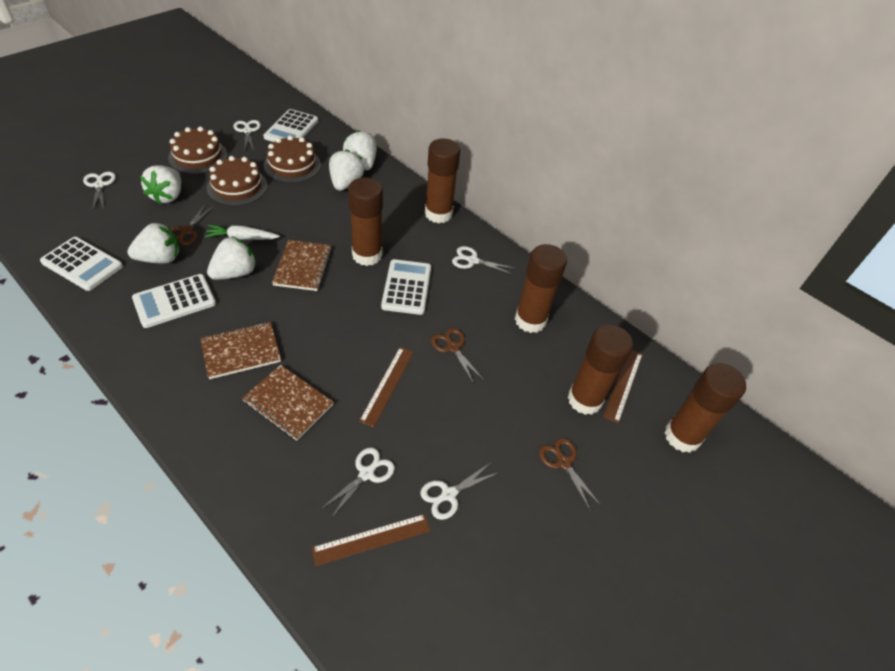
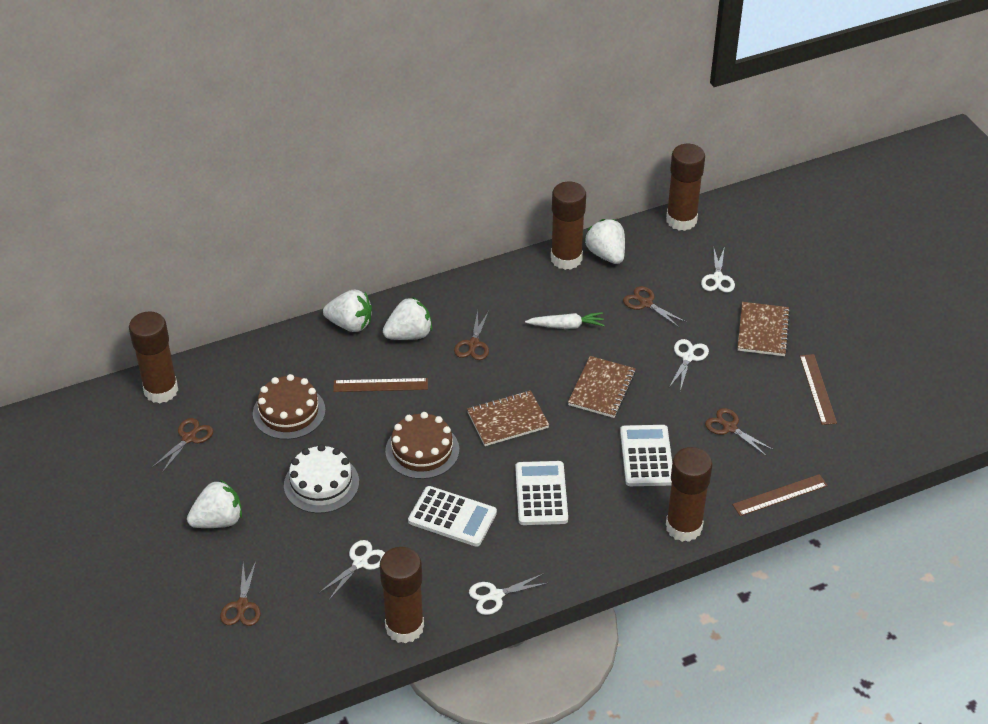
brown cake: 3 -> 2
brown scissors: 3 -> 5
white cake: 0 -> 1
white calculator: 4 -> 3
white scissors: 5 -> 4
white strawberry: 5 -> 4

